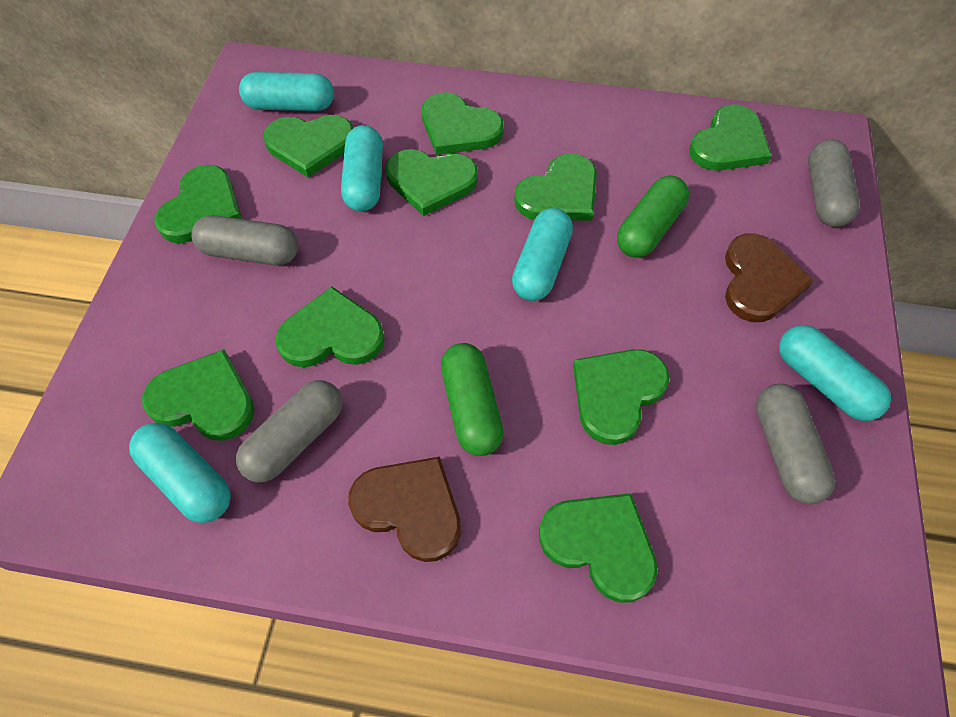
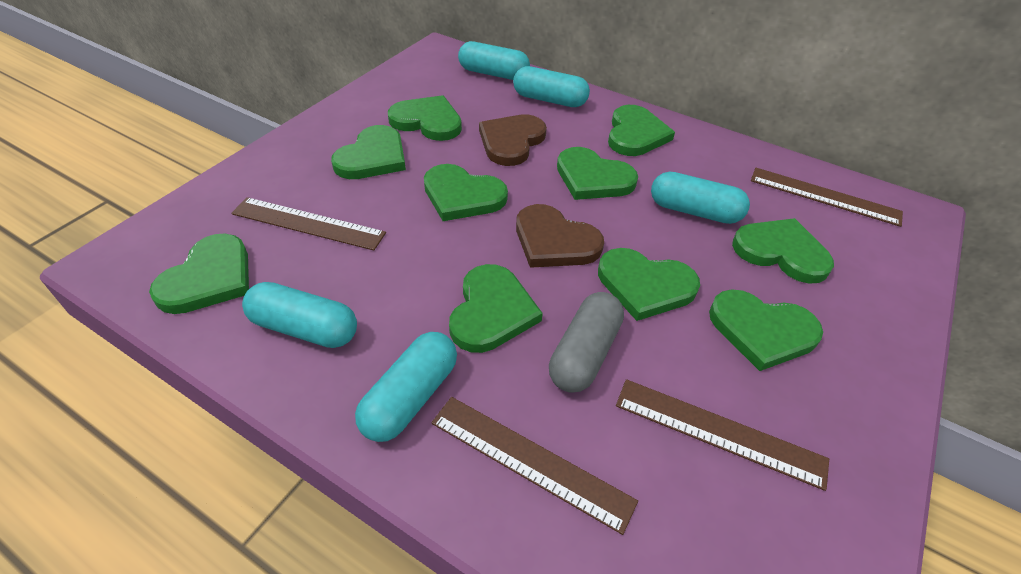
brown ruler: 0 -> 4
green capsule: 2 -> 0
grey capsule: 4 -> 1

